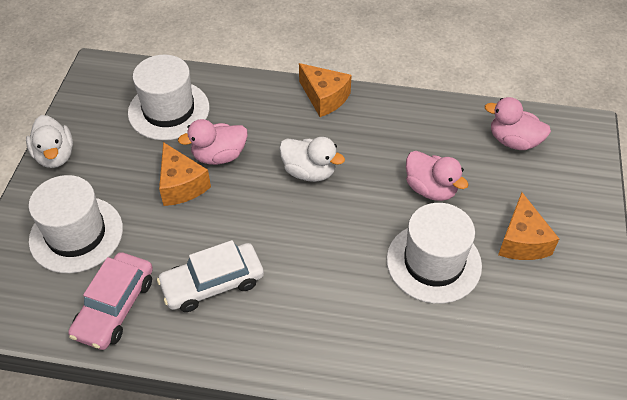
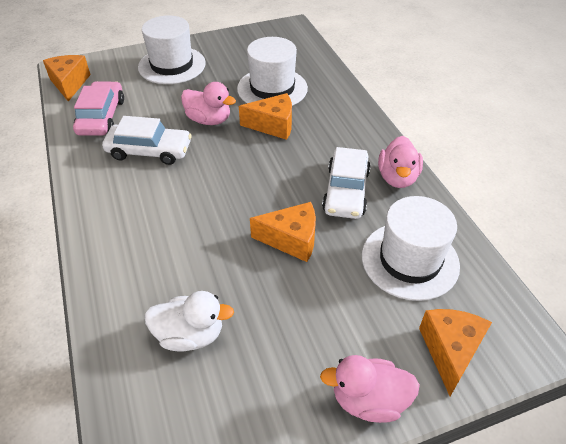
orange cheese: 3 -> 4
white car: 1 -> 2
white duck: 2 -> 1

